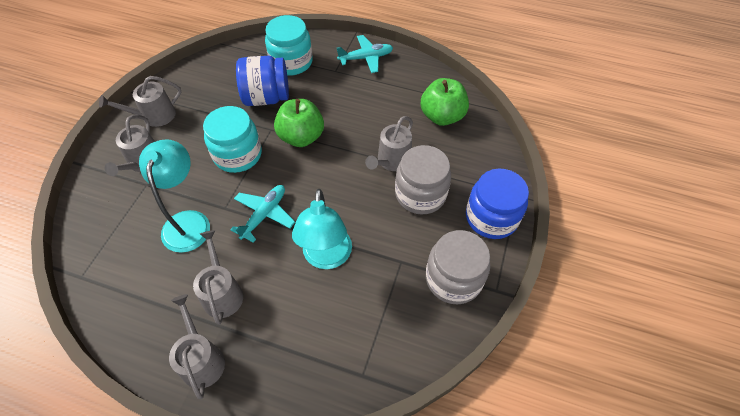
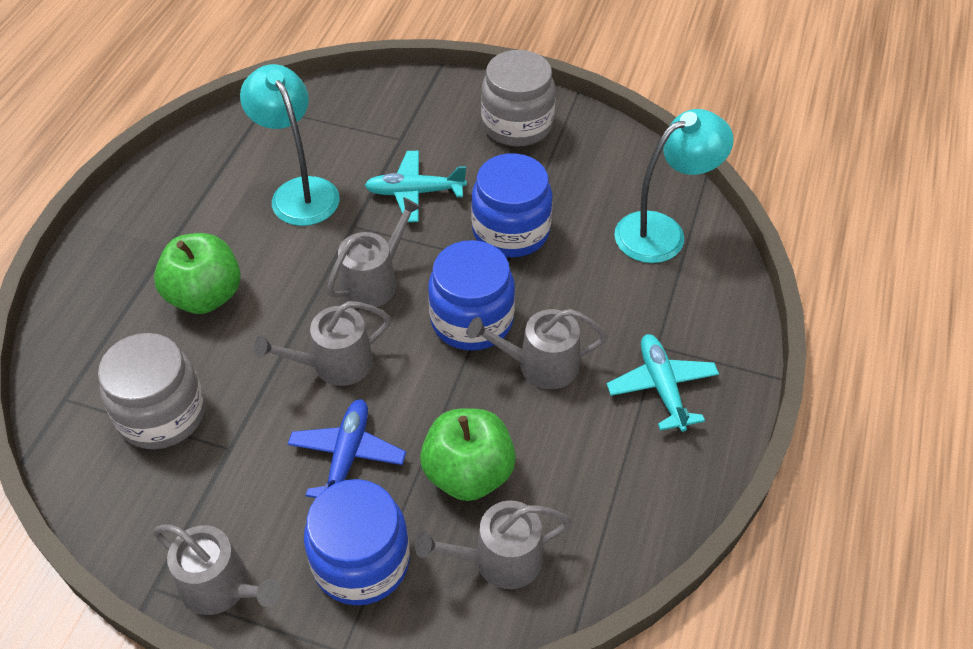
blue jar: 2 -> 3
blue plane: 0 -> 1
turquoise jar: 2 -> 0

